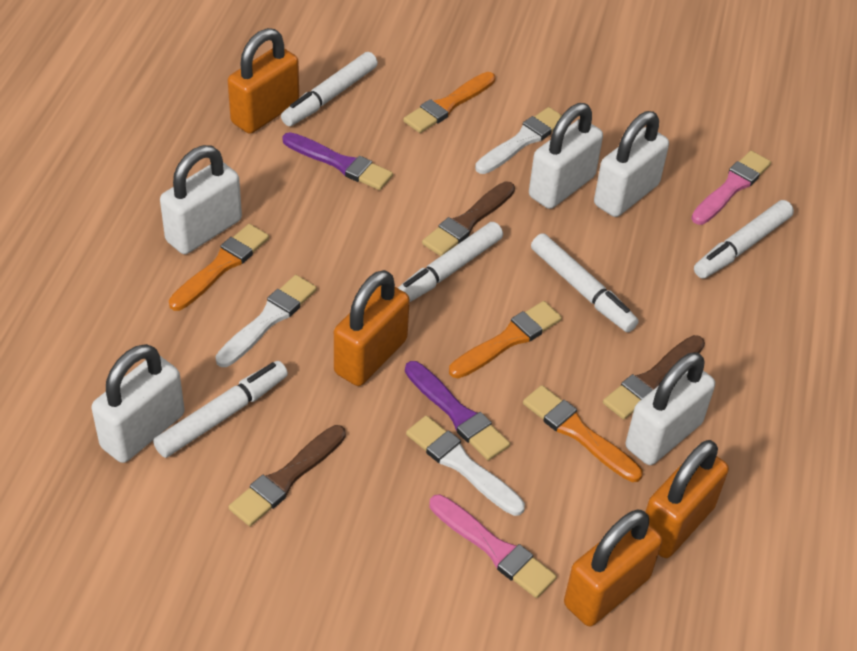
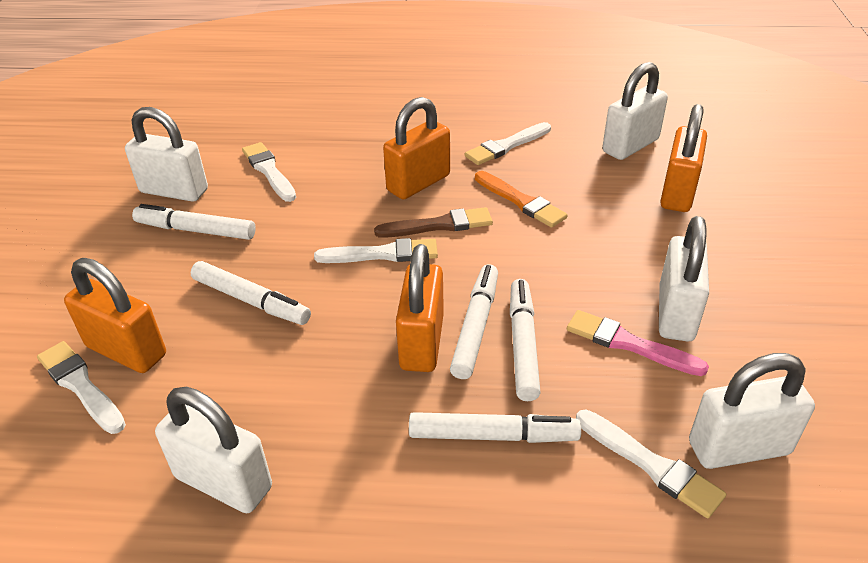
brown brush: 3 -> 1
orange brush: 4 -> 1
pink brush: 2 -> 1
purple brush: 2 -> 0
white brush: 3 -> 5

